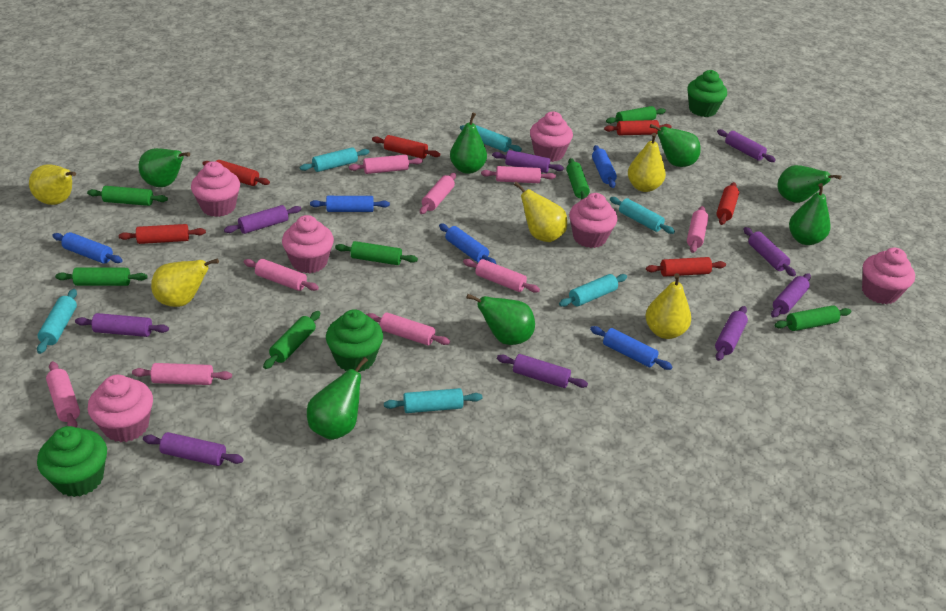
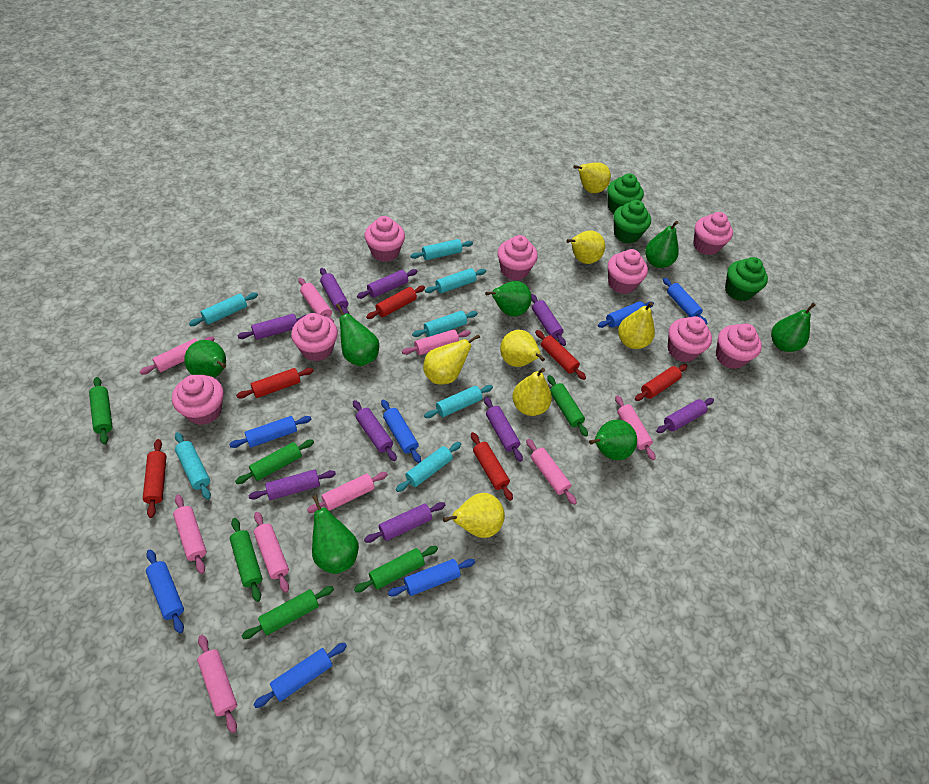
blue rolling pin: 5 -> 7
green rolling pin: 7 -> 6
pink cupcake: 6 -> 8
turquoise rolling pin: 6 -> 7
yellow pear: 5 -> 7

